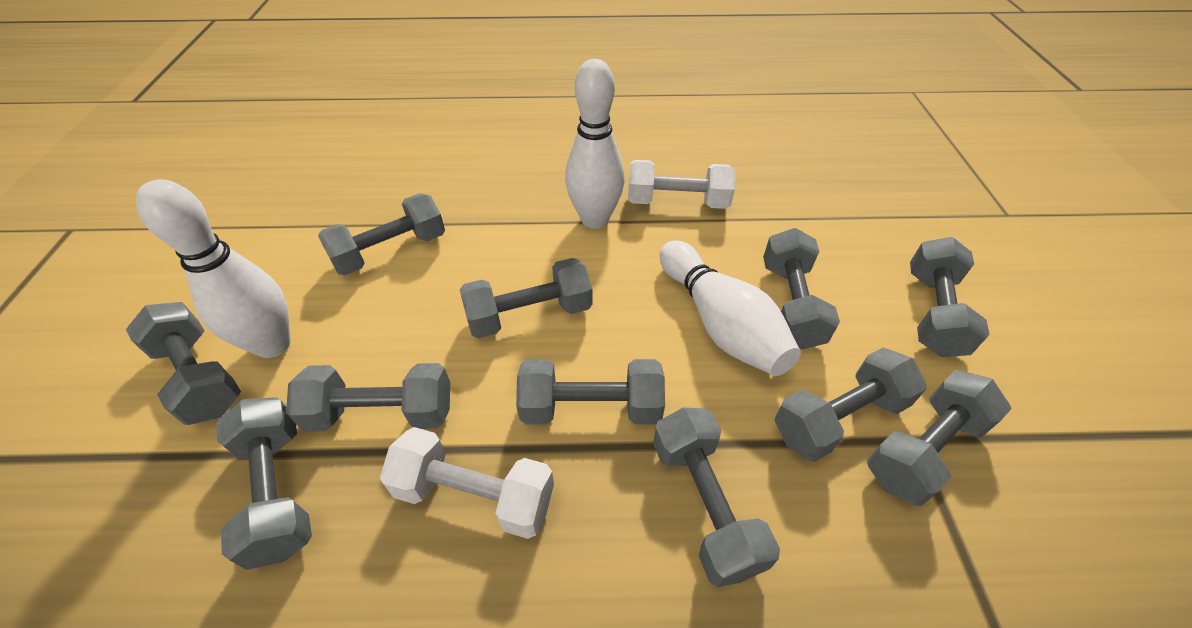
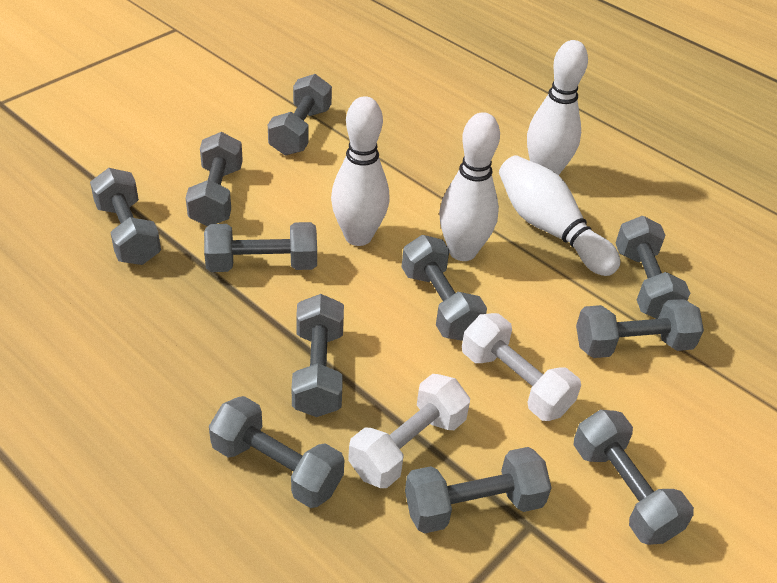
white bowling pin: 3 -> 4

